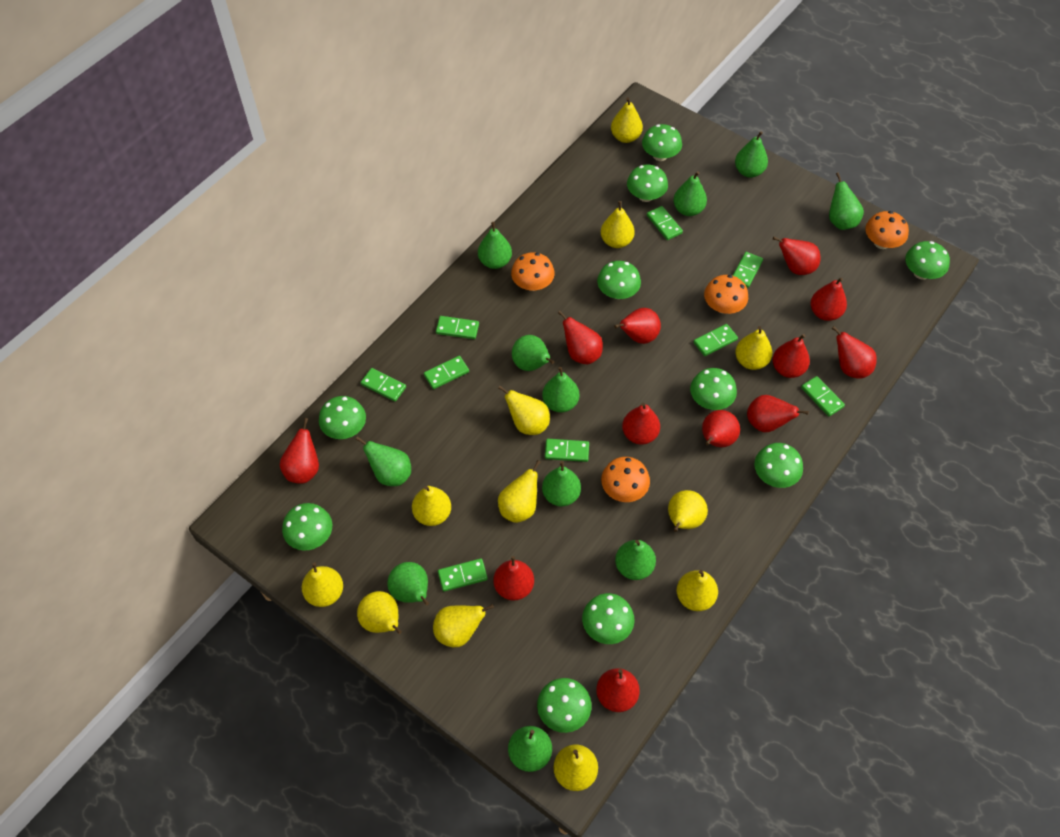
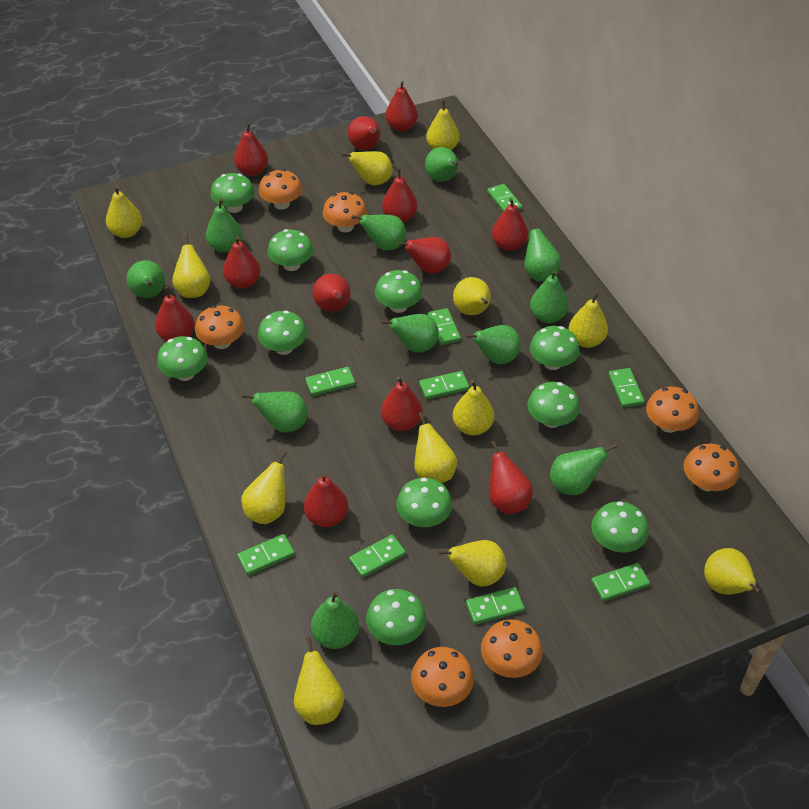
orange mushroom: 4 -> 7

